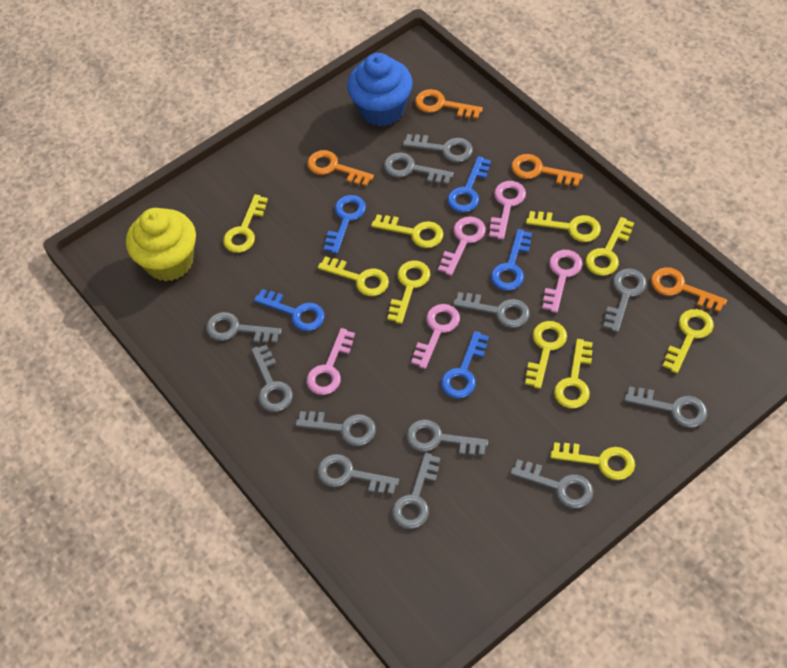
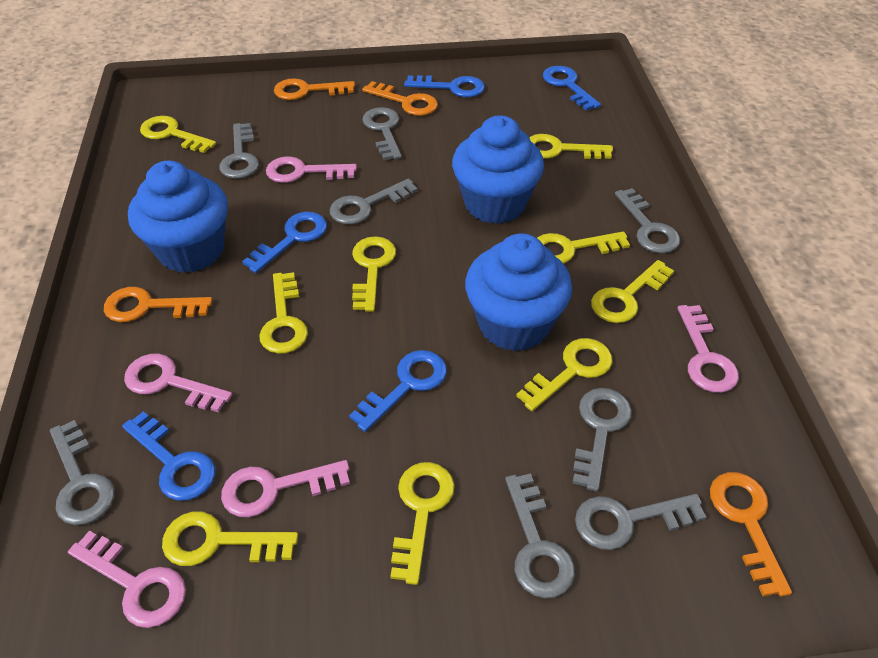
blue cupcake: 1 -> 3
grey key: 12 -> 8
yellow cupcake: 1 -> 0
yellow key: 10 -> 9

